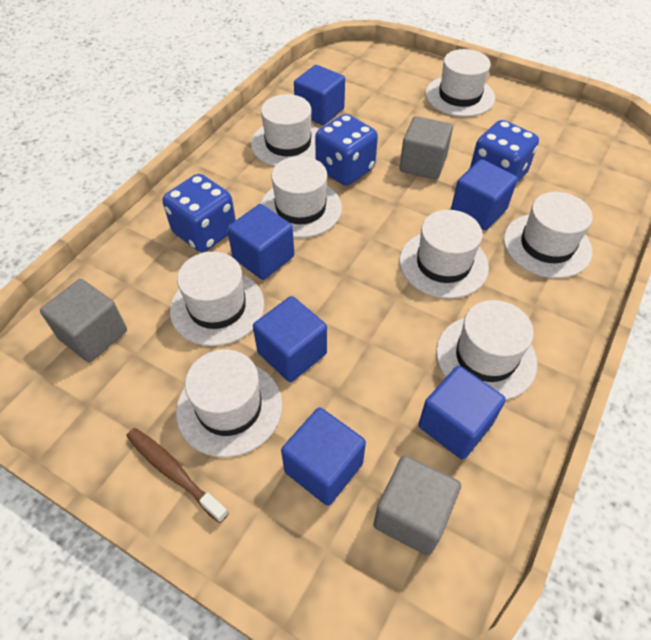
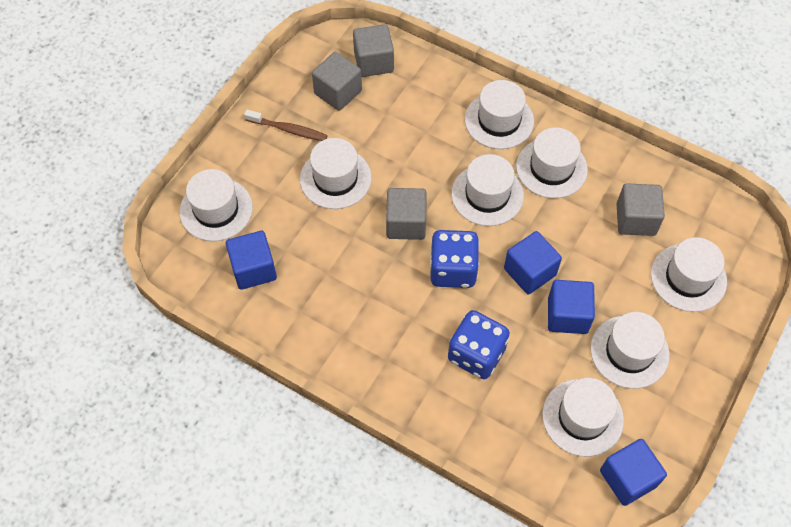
blue cube: 6 -> 4
blue dice: 3 -> 2
grey cube: 3 -> 4

